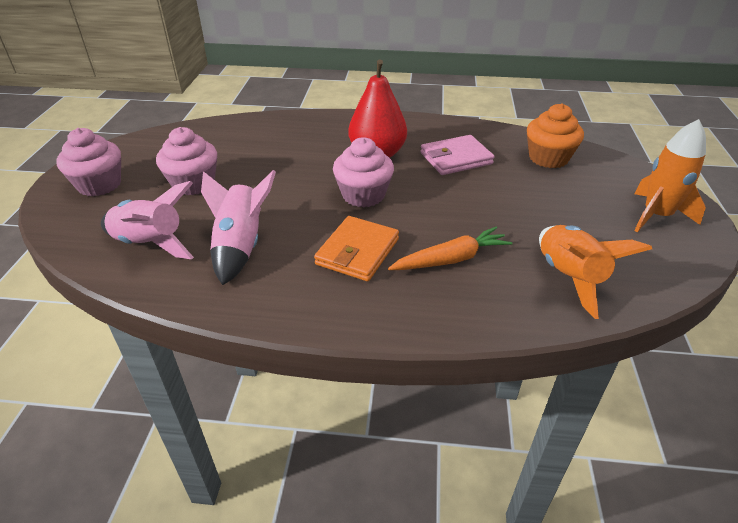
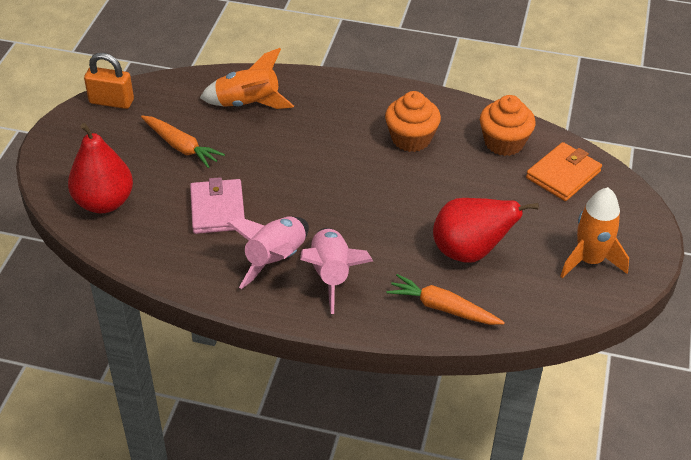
orange carrot: 1 -> 2
orange cupcake: 1 -> 2
orange padlock: 0 -> 1
pink cupcake: 3 -> 0
red pear: 1 -> 2

